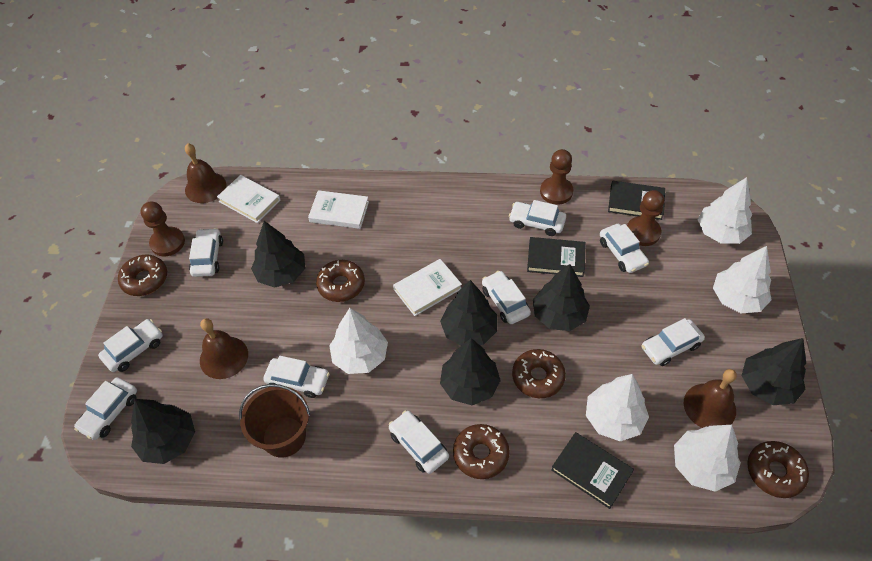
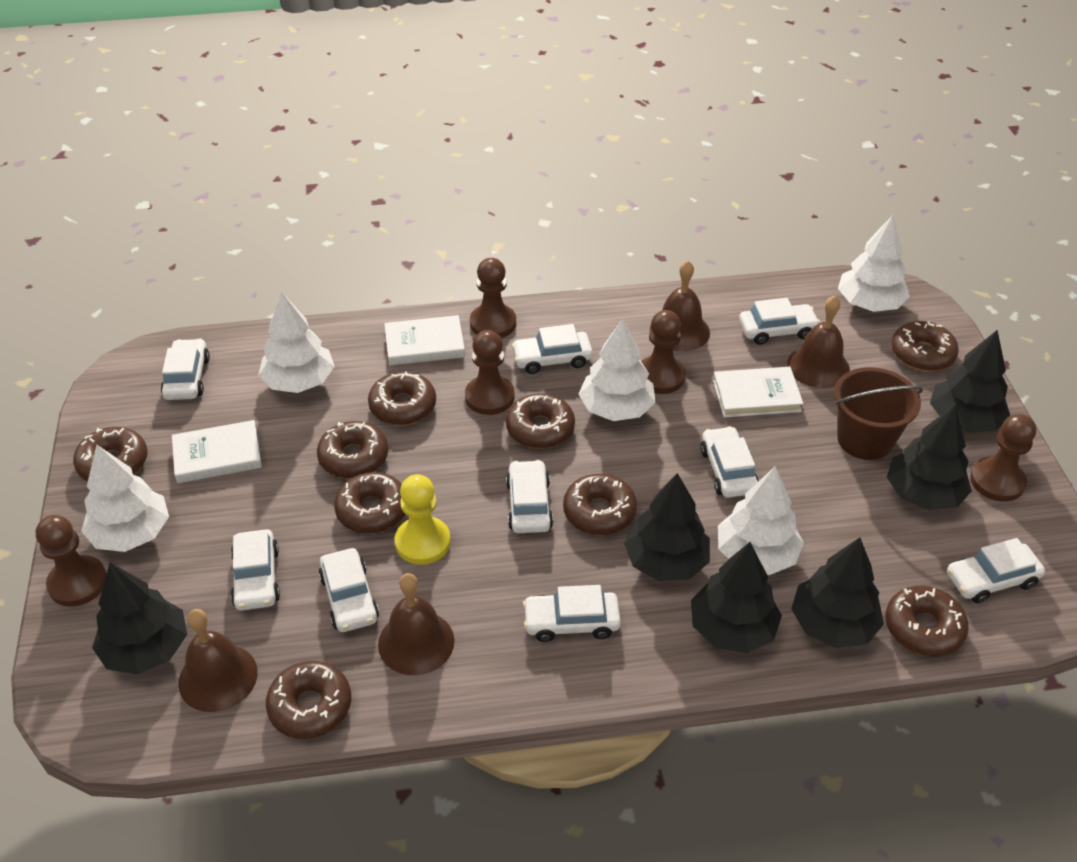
black book: 3 -> 0
brown bell: 3 -> 4
brown donut: 5 -> 9
brown pawn: 3 -> 5
yellow pawn: 0 -> 1

